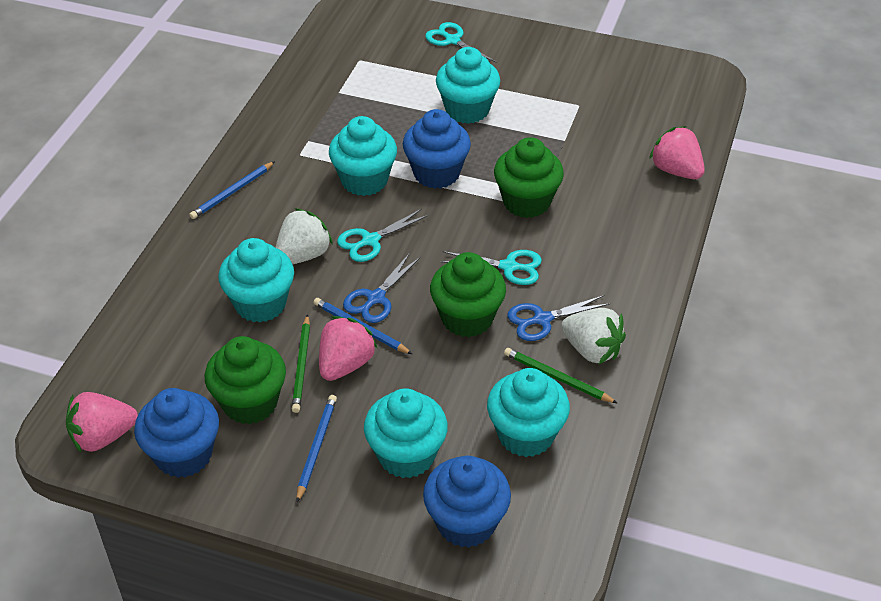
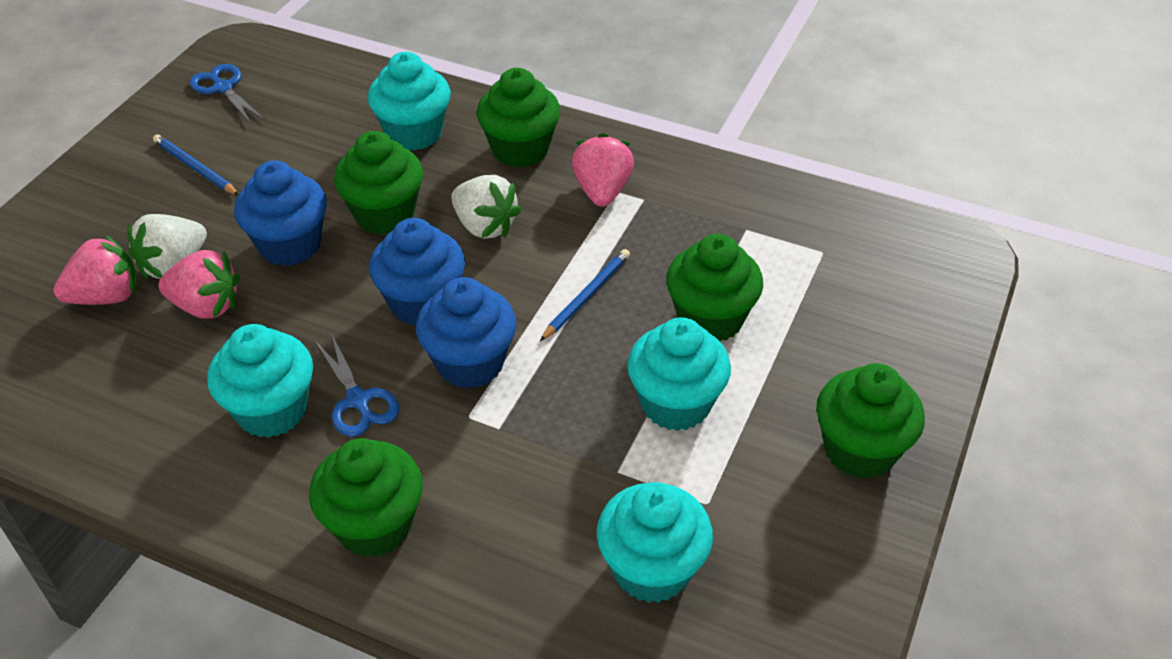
blue pencil: 3 -> 2
green cupcake: 3 -> 5
green pencil: 2 -> 0
turquoise cupcake: 5 -> 4
turquoise scissors: 3 -> 0

